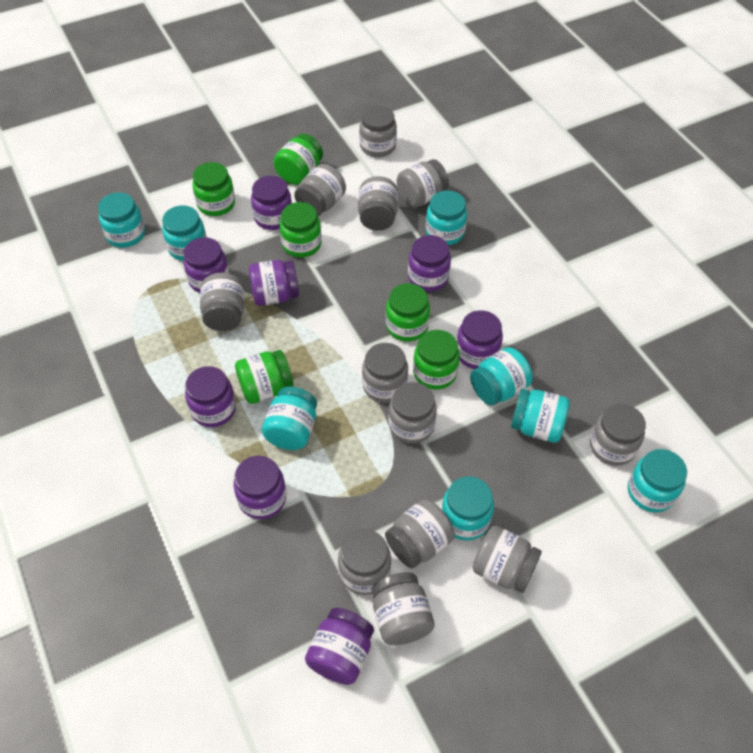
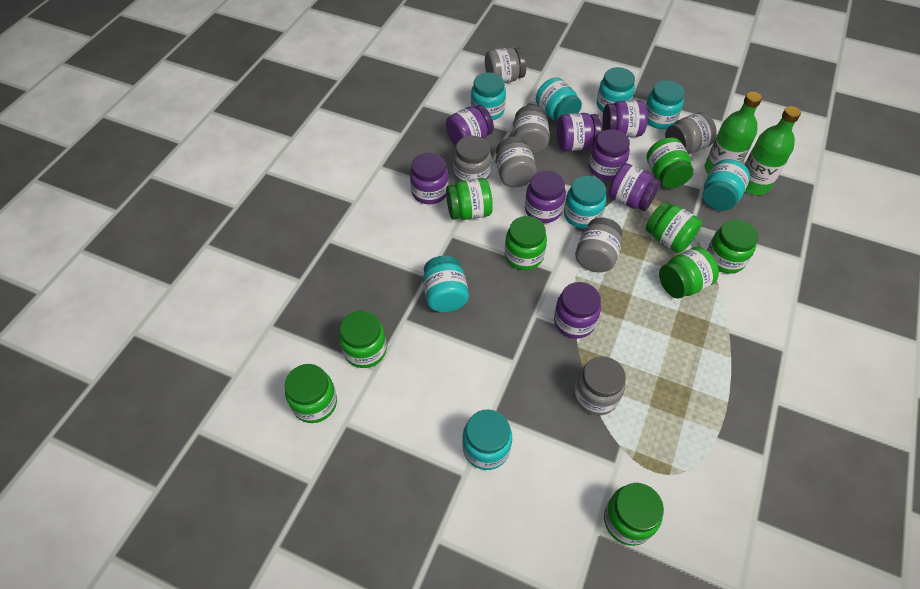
green bottle: 0 -> 2
green jar: 6 -> 9
grey jar: 12 -> 7

